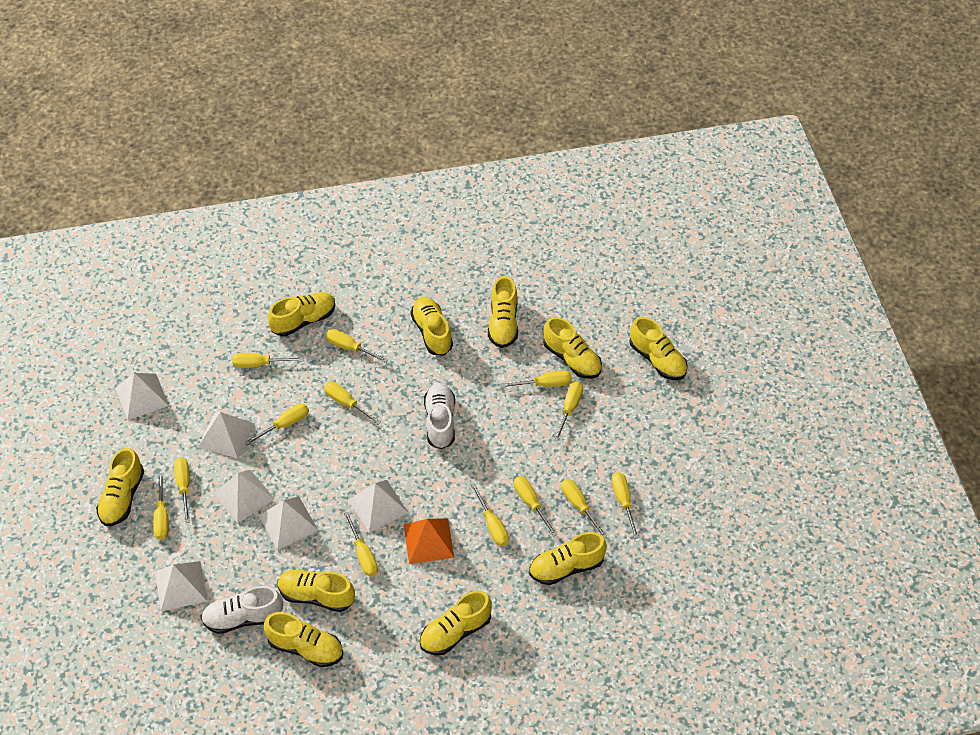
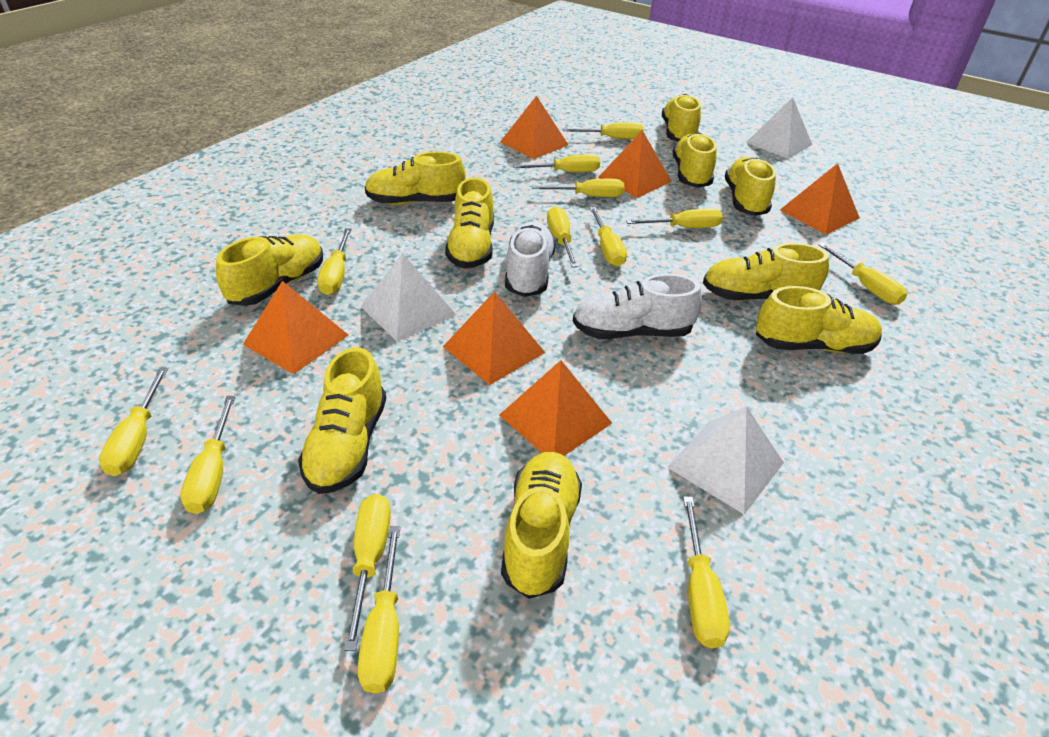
orange pyramid: 1 -> 6
white pyramid: 6 -> 3

